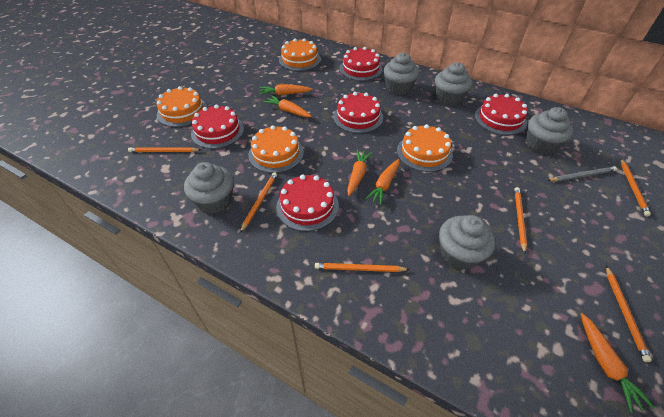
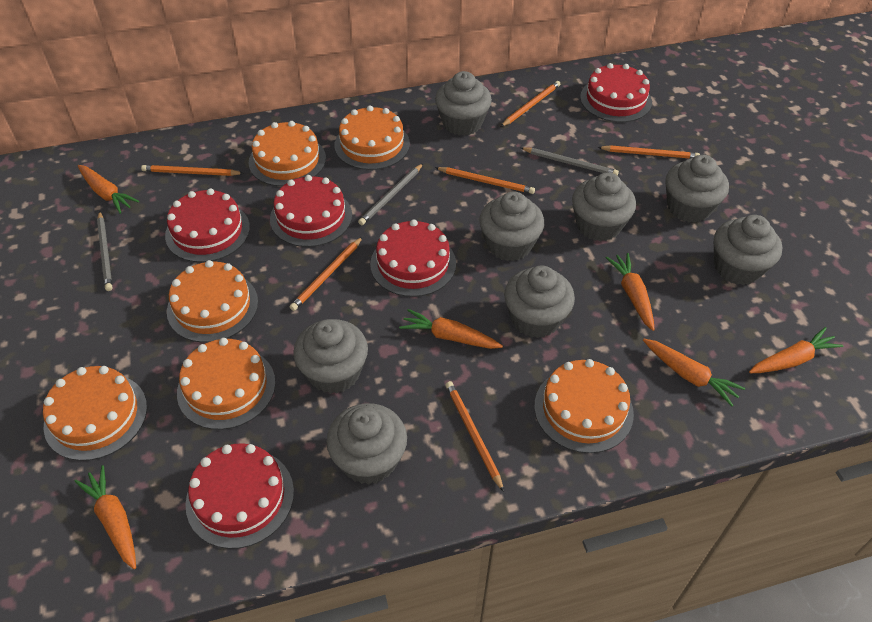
grey cupcake: 5 -> 8
grey pencil: 1 -> 3
orange cake: 4 -> 6
orange carrot: 5 -> 6

